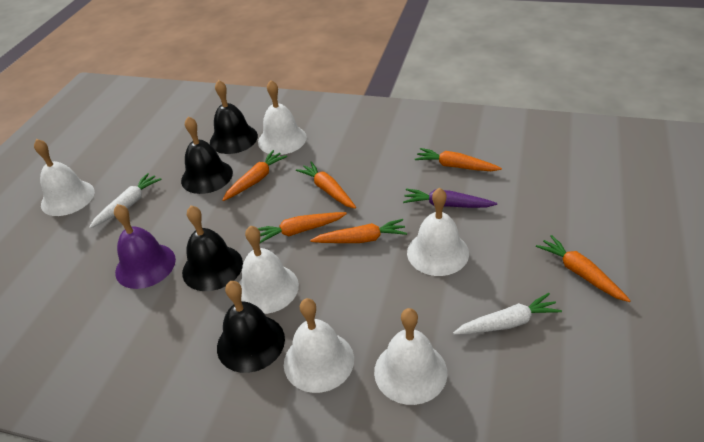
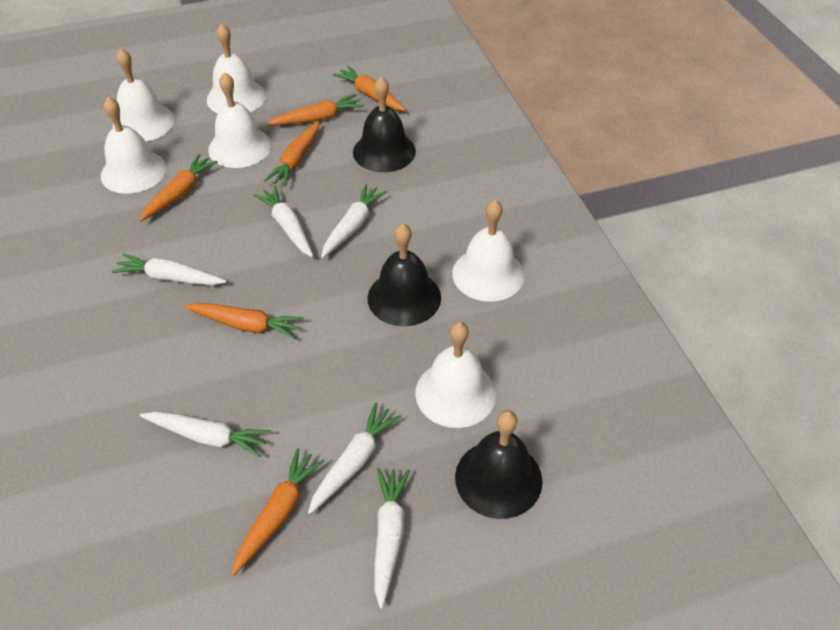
black bell: 4 -> 3
purple bell: 1 -> 0
purple carrot: 1 -> 0
white carrot: 2 -> 6

